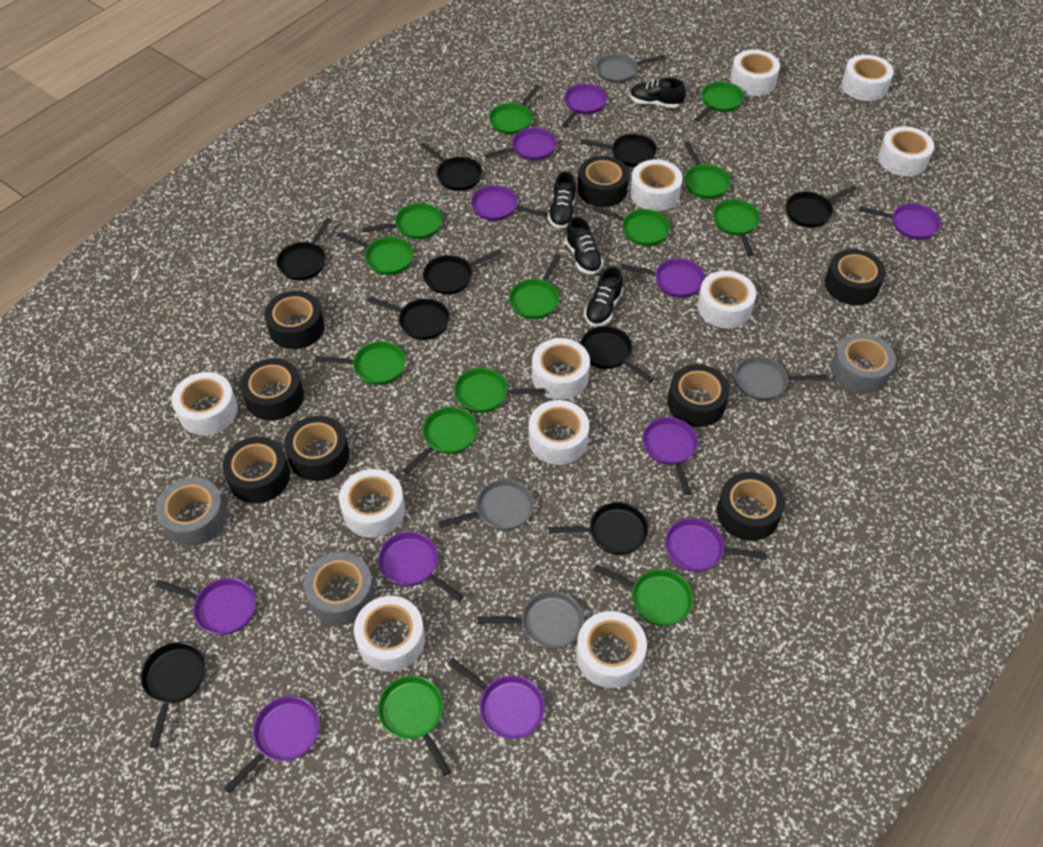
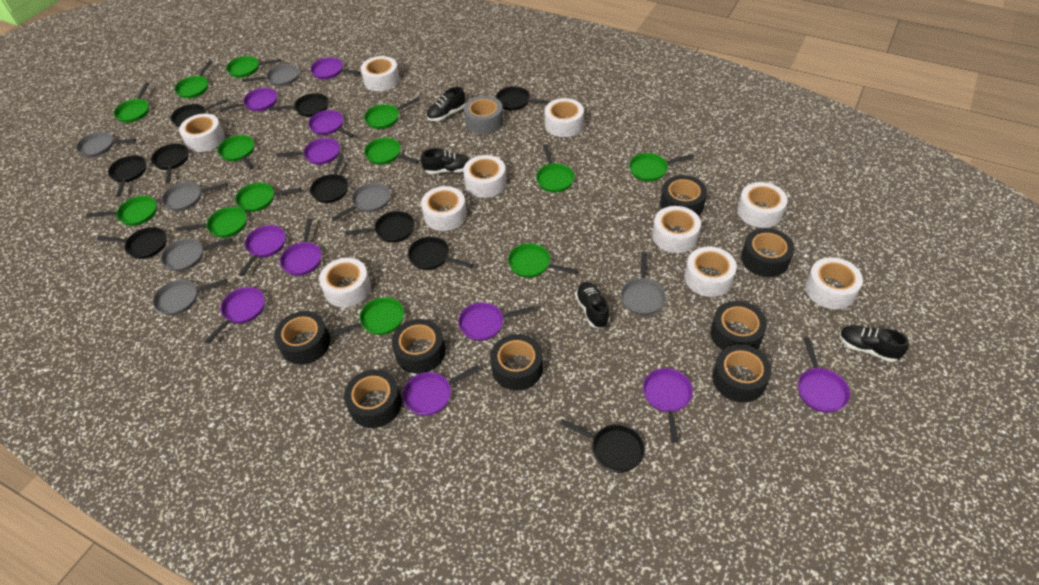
black pan: 9 -> 10
grey pan: 4 -> 7
grey tape: 3 -> 1
white tape: 11 -> 10

